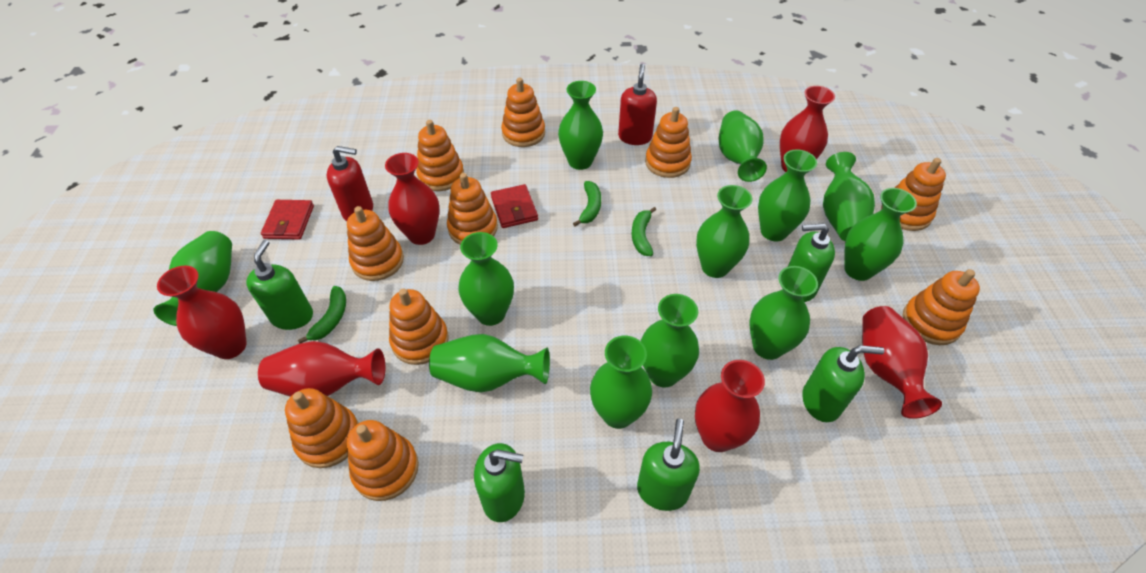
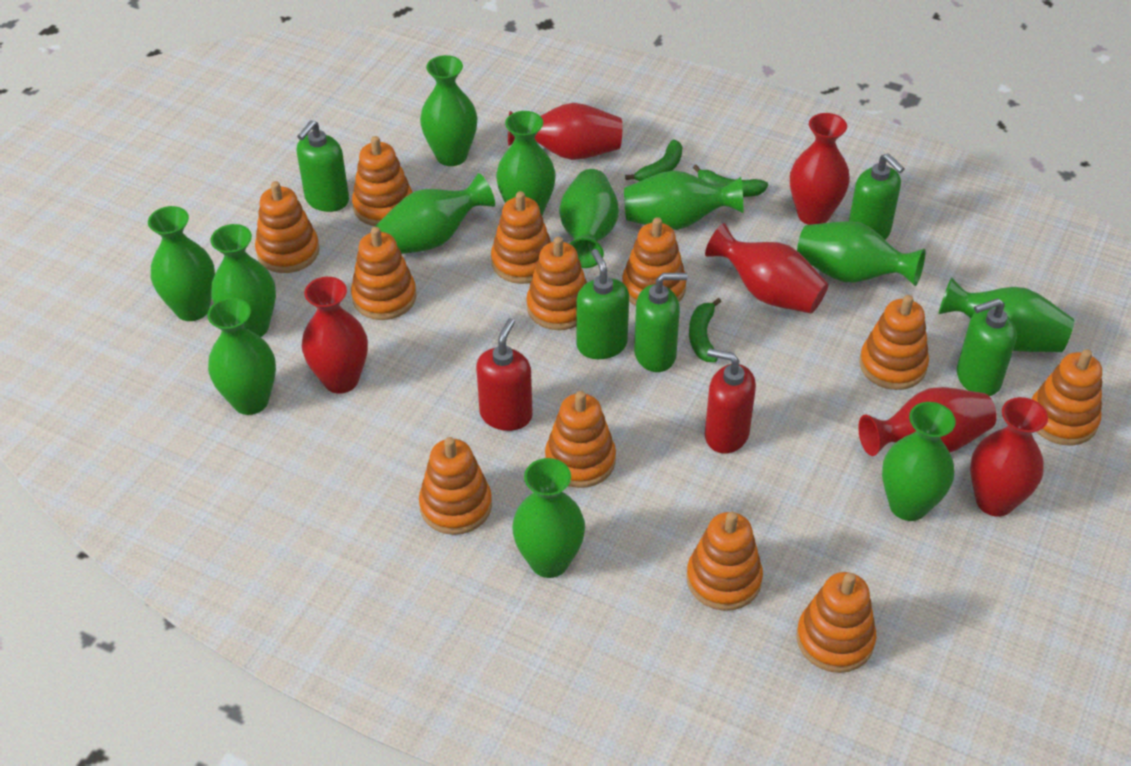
orange stacking toy: 10 -> 12
red wallet: 2 -> 0

